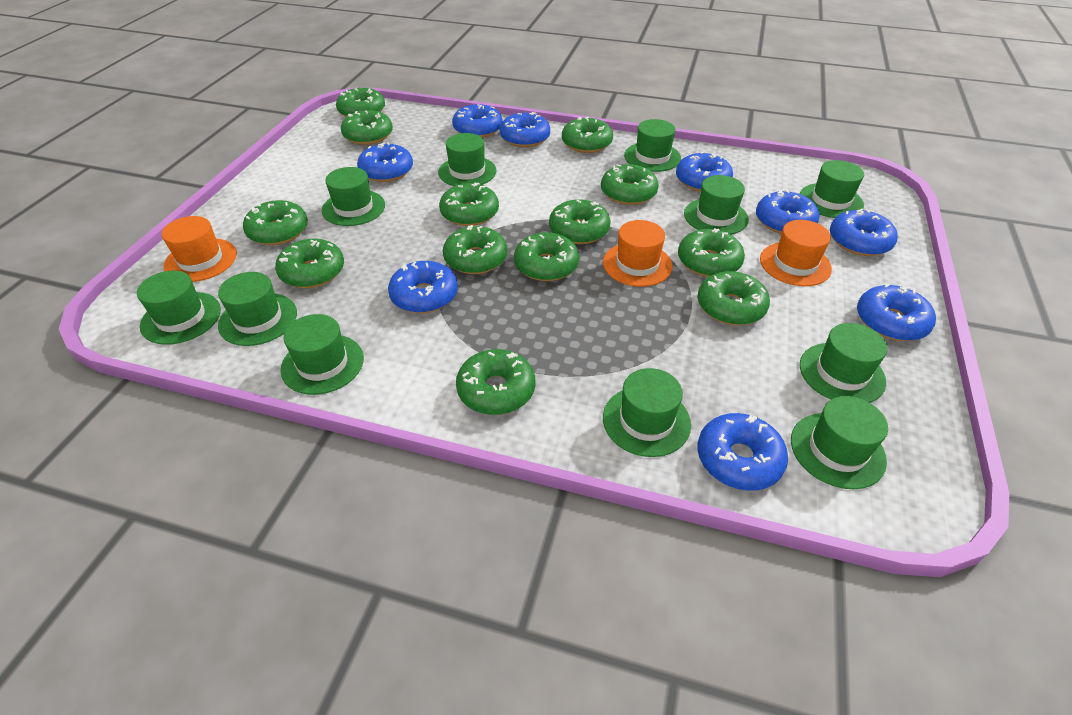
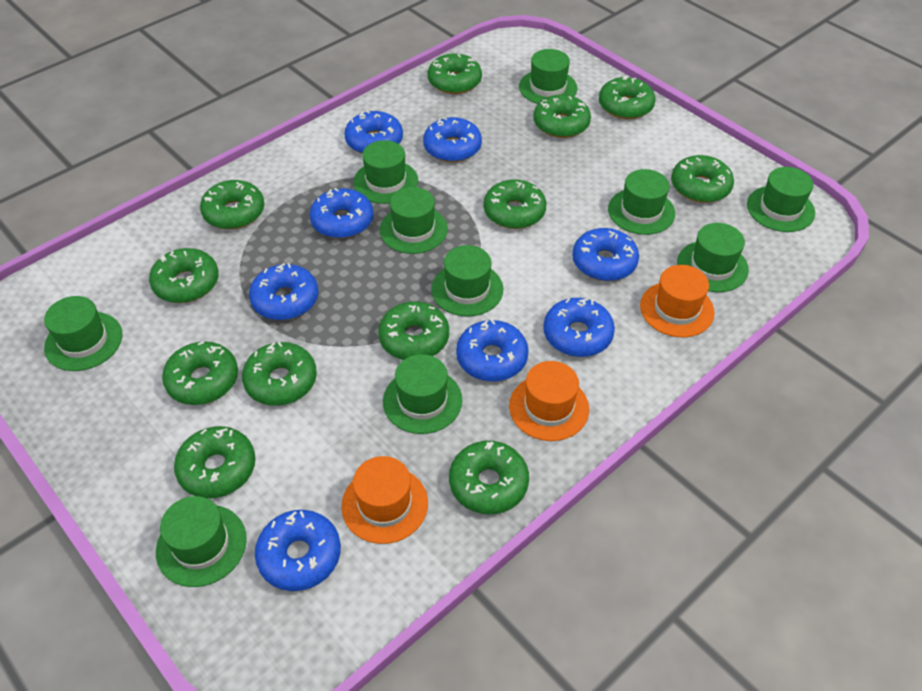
blue donut: 9 -> 8
green donut: 13 -> 12
green hat: 11 -> 10

